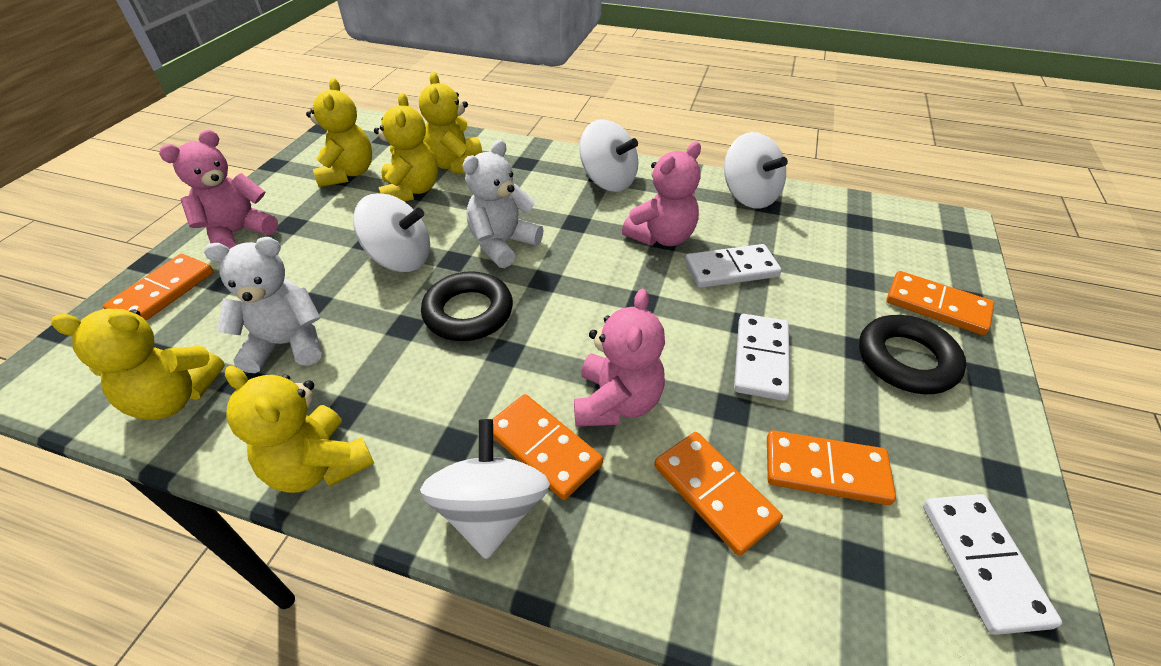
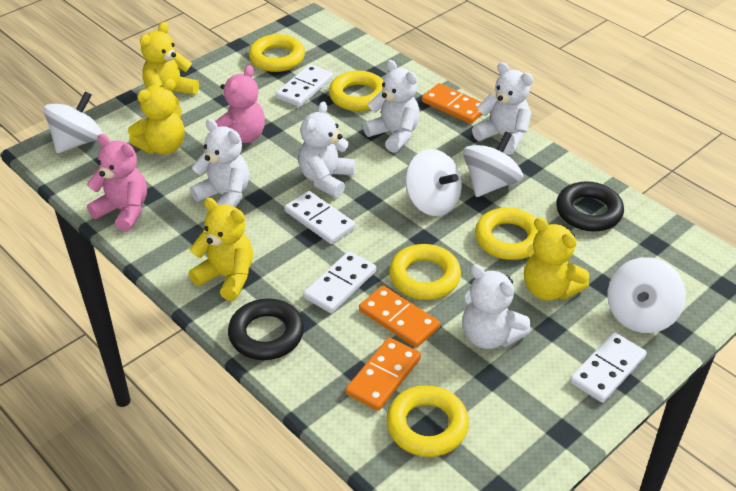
orange domino: 5 -> 3
pink teddy bear: 3 -> 2
white domino: 3 -> 4
white teddy bear: 2 -> 5
yellow ring: 0 -> 5
yellow teddy bear: 5 -> 4

